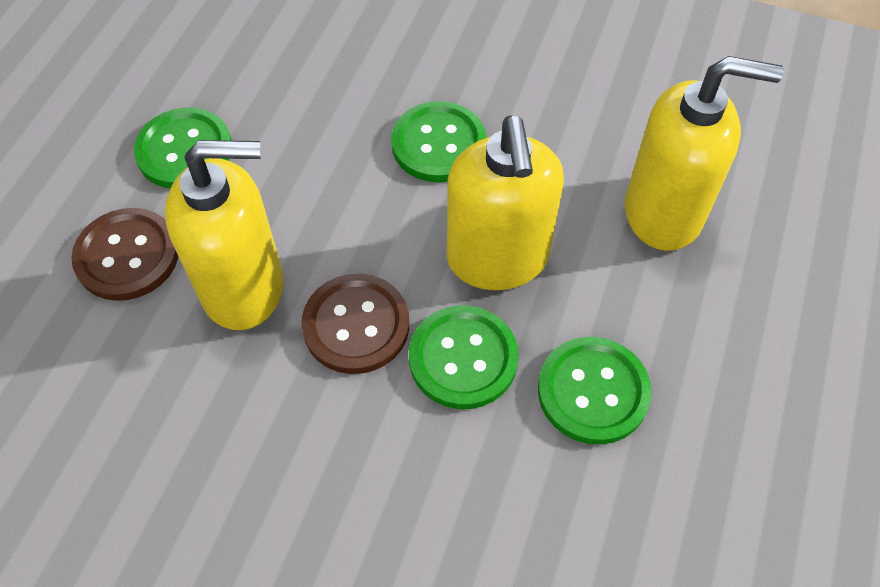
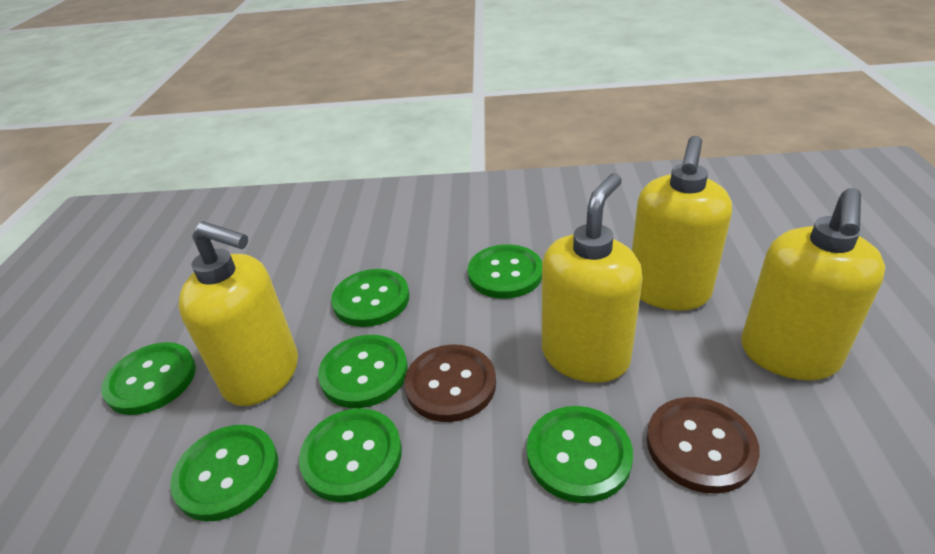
green button: 4 -> 7
yellow soap dispenser: 3 -> 4

